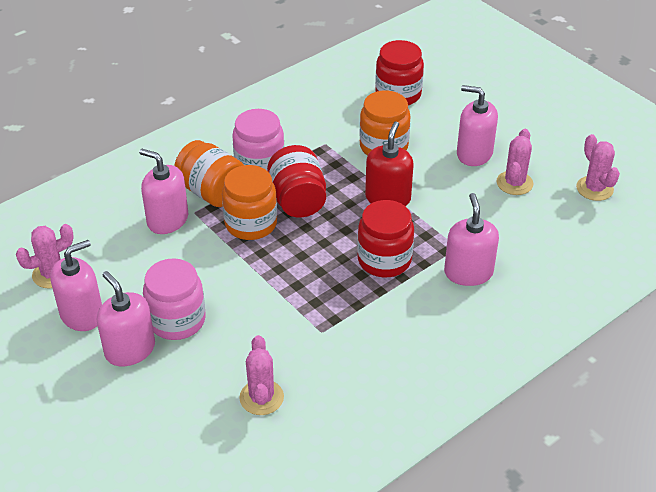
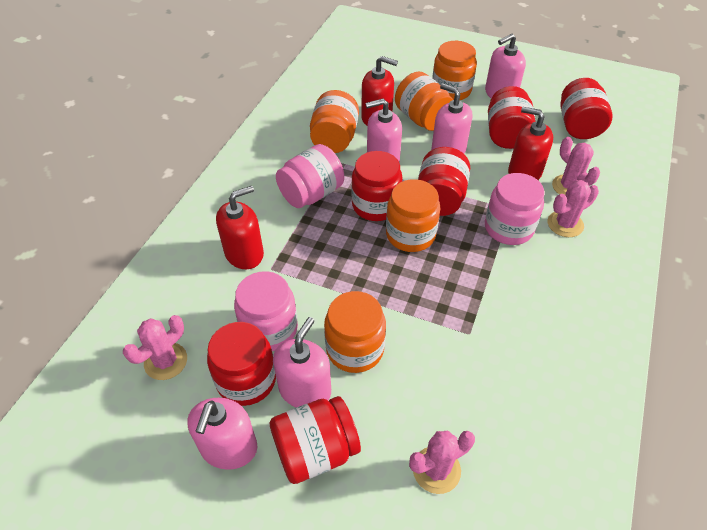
orange jar: 3 -> 5
pink jar: 2 -> 3
red jar: 3 -> 6
red soap dispenser: 1 -> 3

